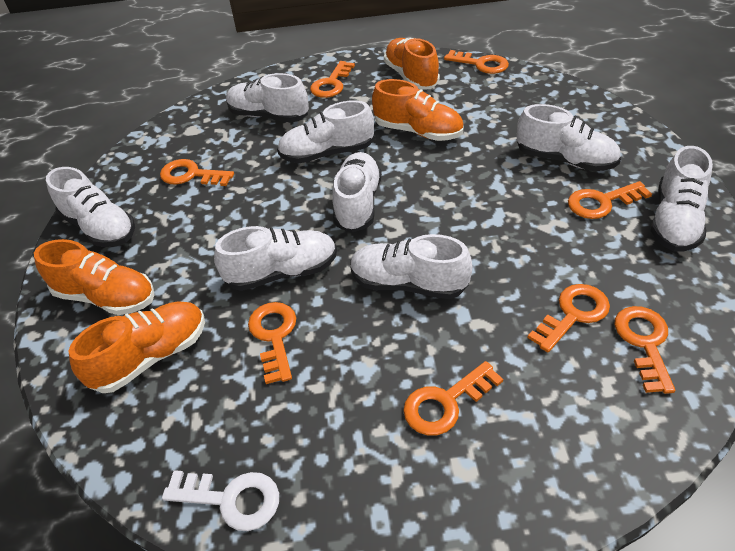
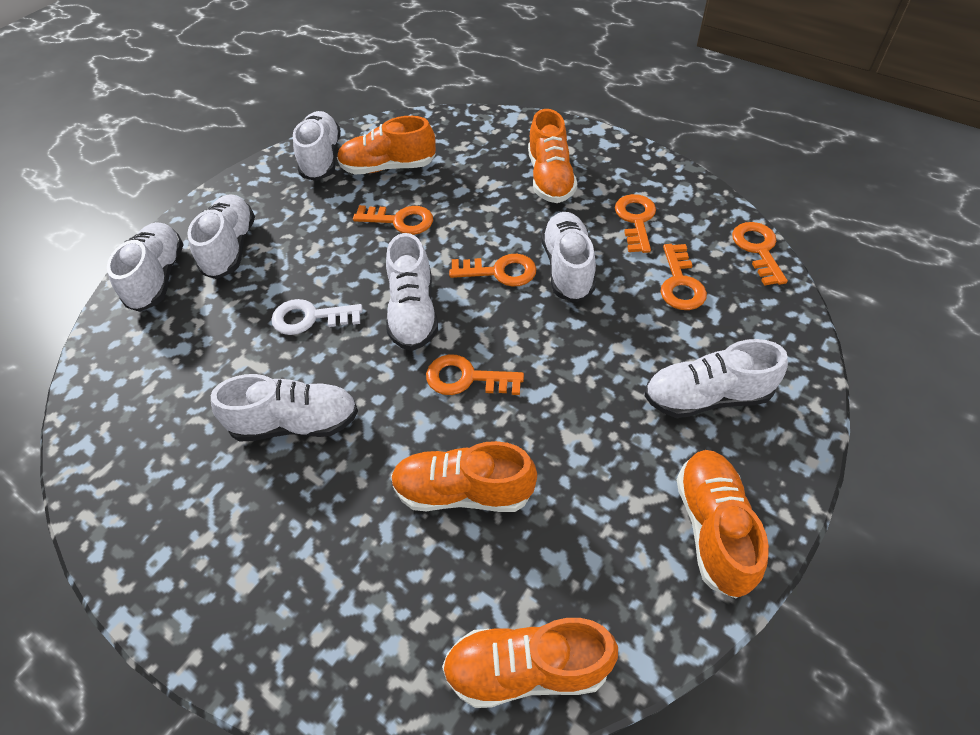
orange key: 8 -> 6
orange shoe: 4 -> 5
white shoe: 8 -> 7

